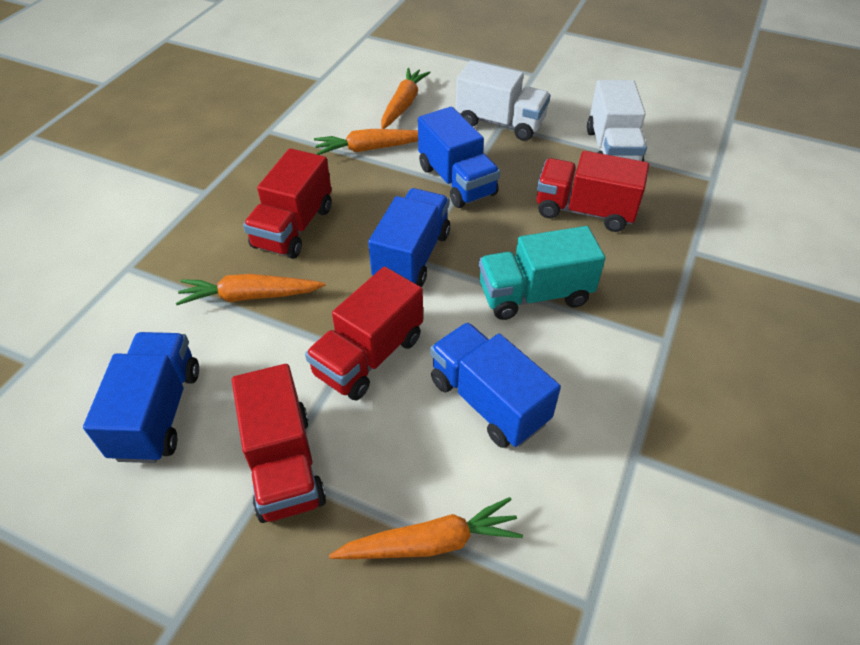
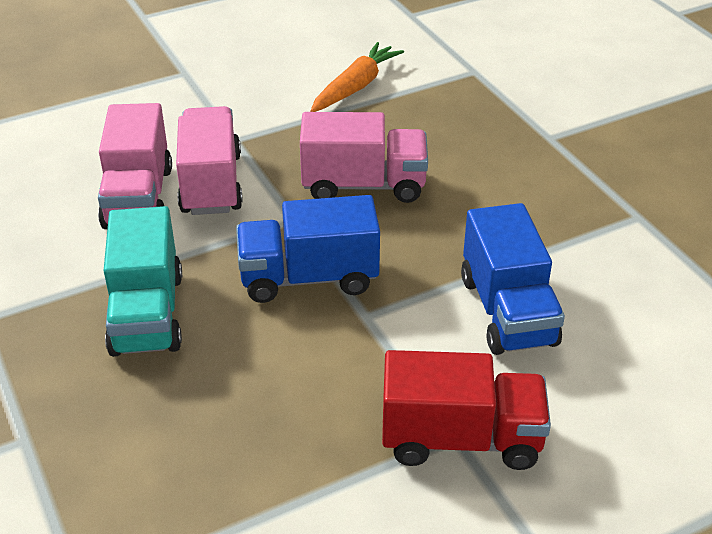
blue truck: 4 -> 2
orange carrot: 4 -> 1
pink truck: 0 -> 3
red truck: 4 -> 1
white truck: 2 -> 0

